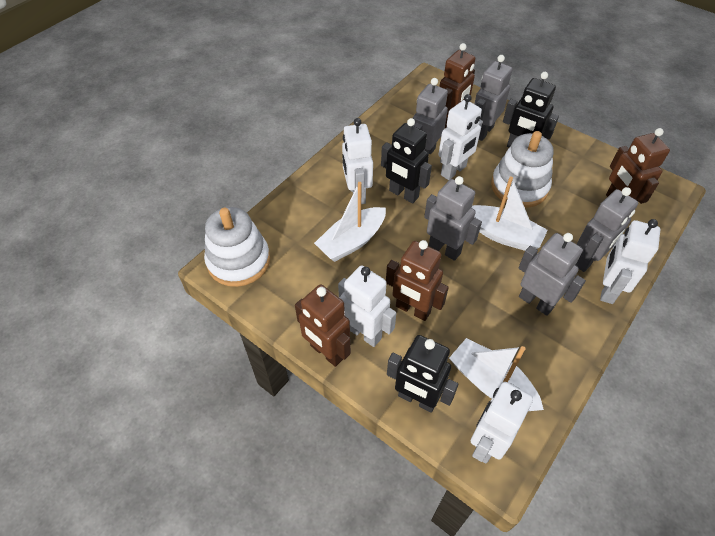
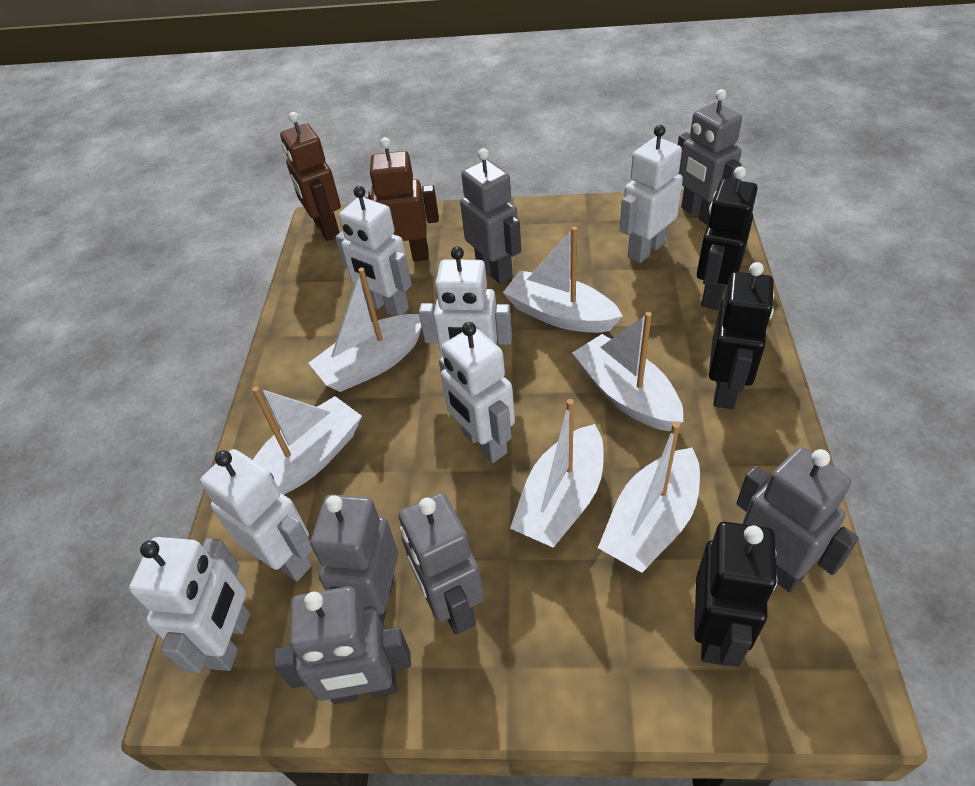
brown robot: 4 -> 2
grey robot: 5 -> 6
white boat: 3 -> 6
white robot: 5 -> 6
white stacking toy: 2 -> 0

